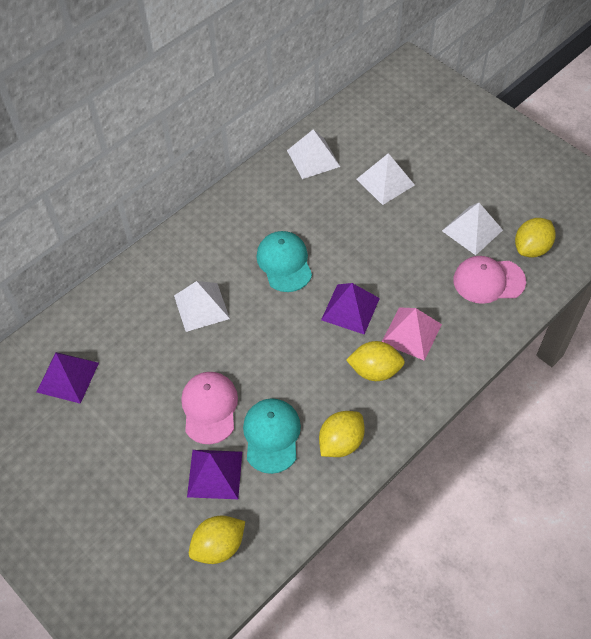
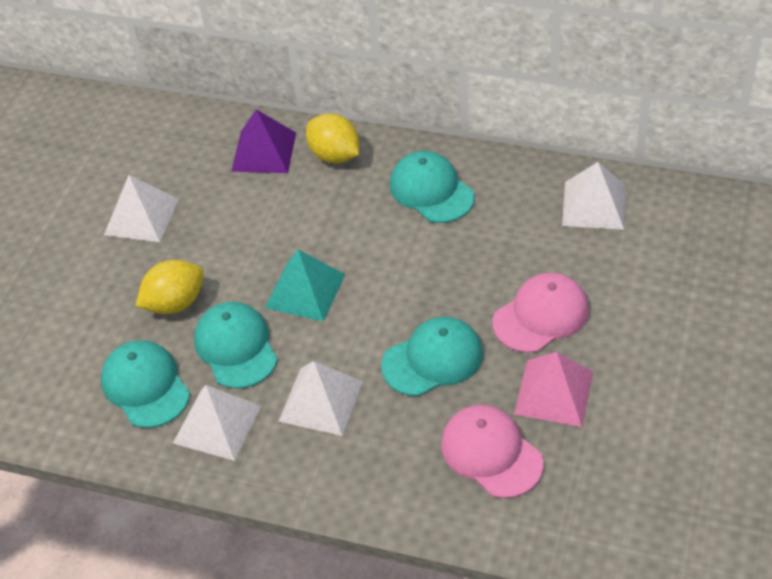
purple pyramid: 3 -> 1
turquoise cap: 2 -> 4
turquoise pyramid: 0 -> 1
yellow lemon: 4 -> 2

